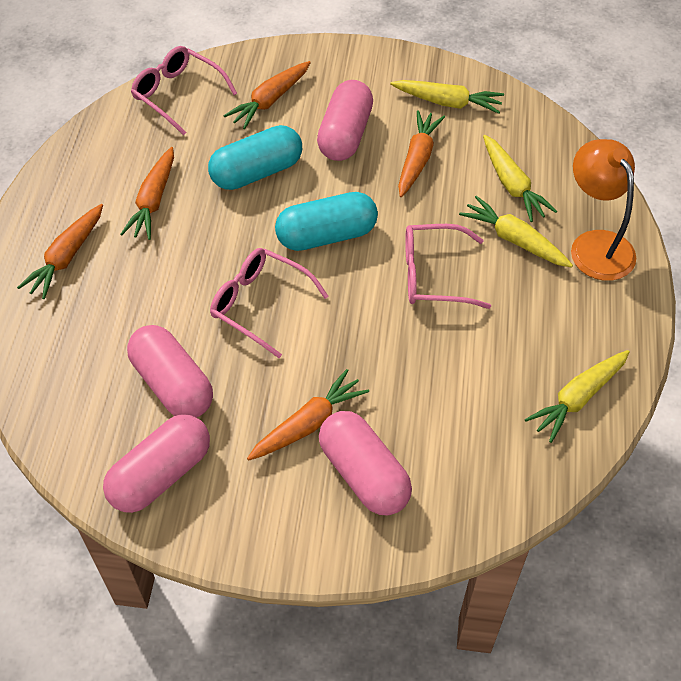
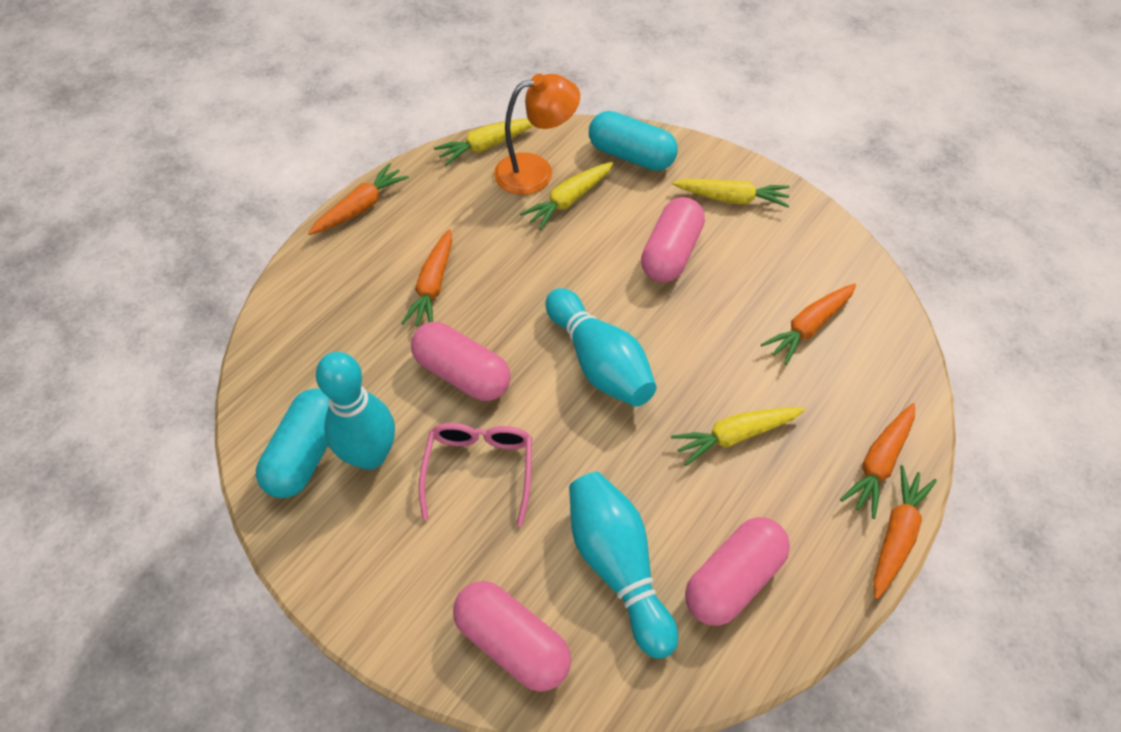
pink glasses: 3 -> 1
turquoise bowling pin: 0 -> 3

